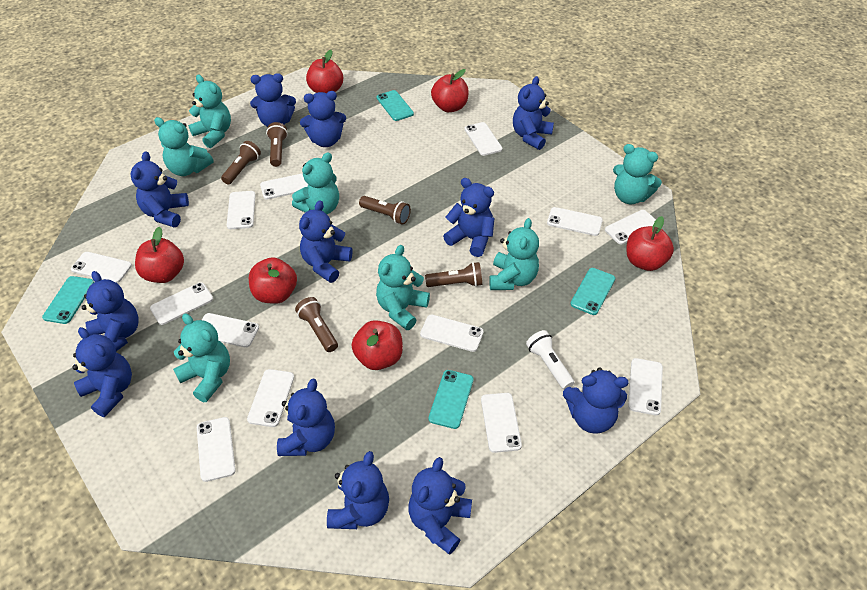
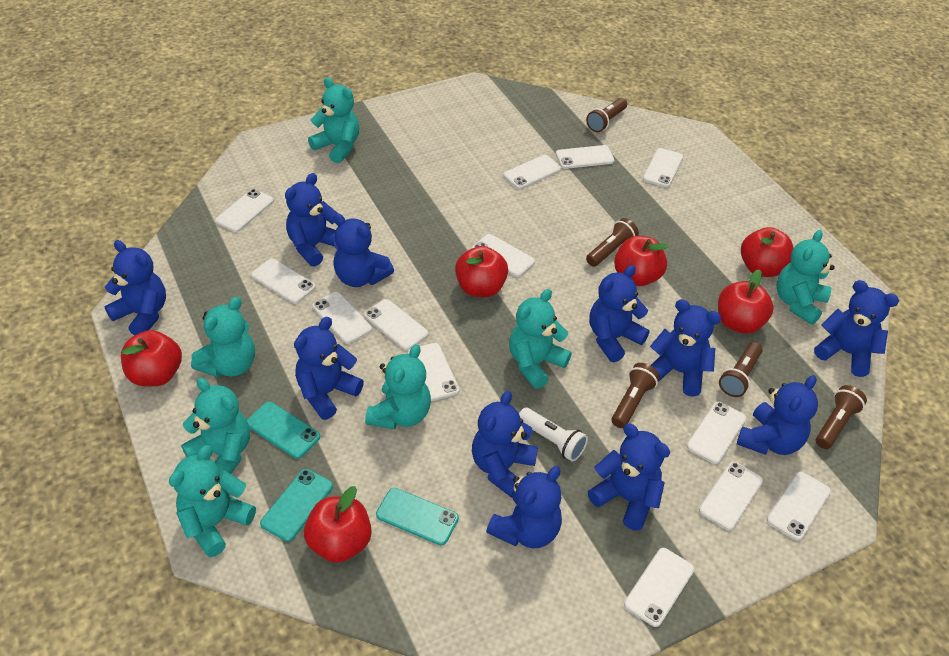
blue teddy bear: 12 -> 11
turquoise phone: 4 -> 3

